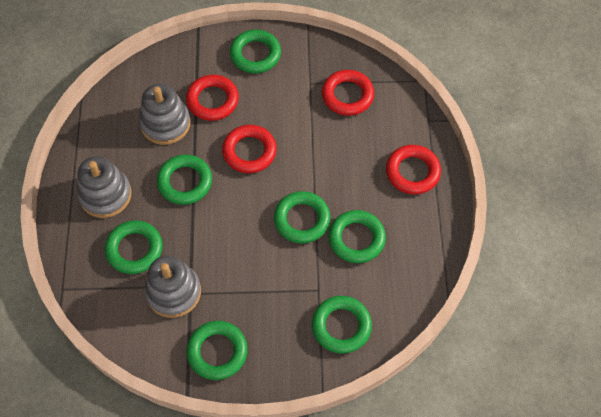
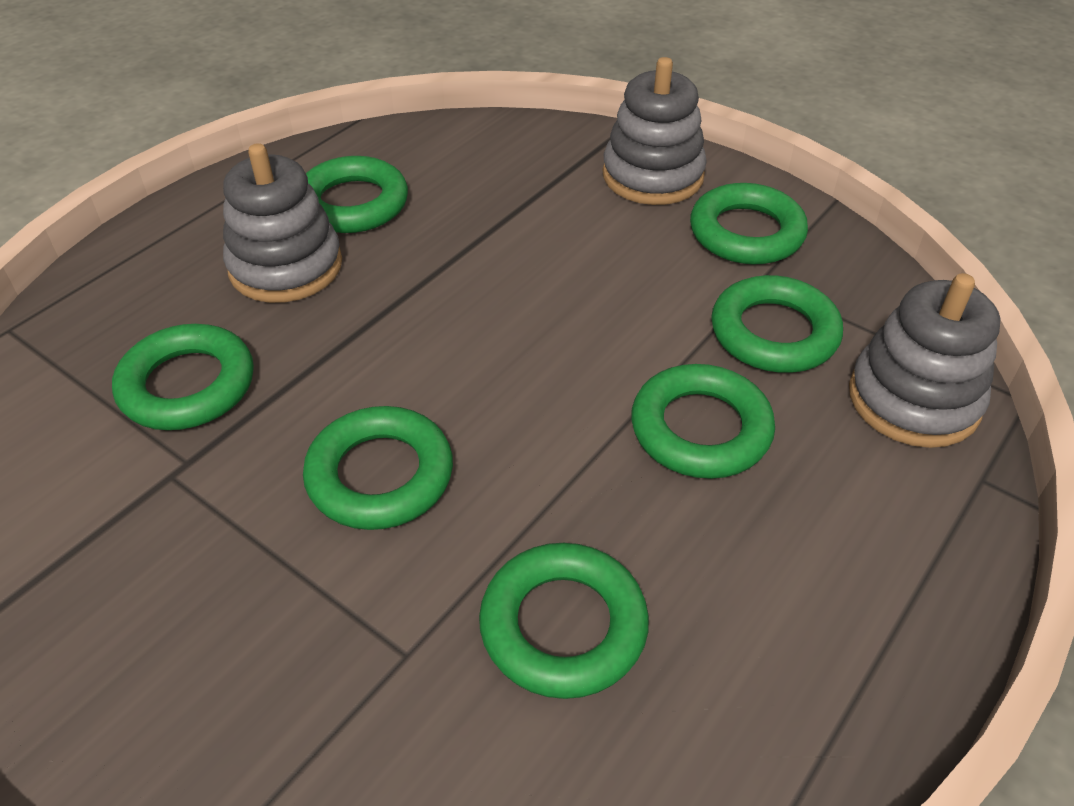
red ring: 4 -> 0

